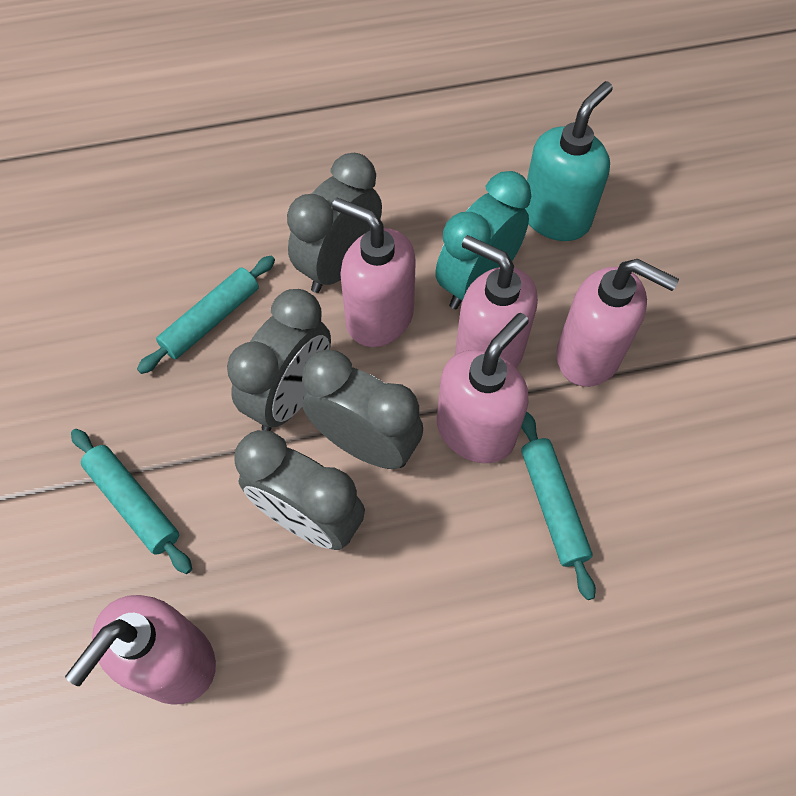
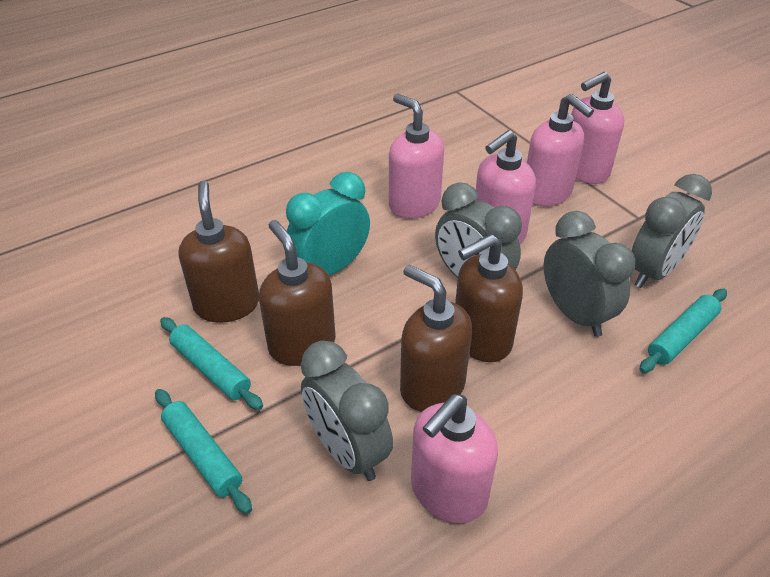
brown soap dispenser: 0 -> 4
turquoise soap dispenser: 1 -> 0

